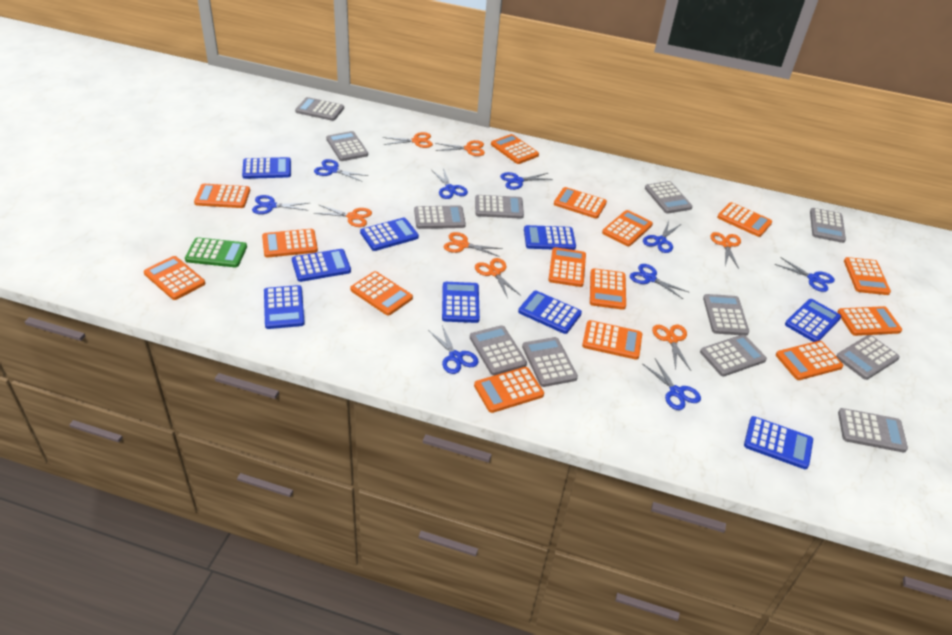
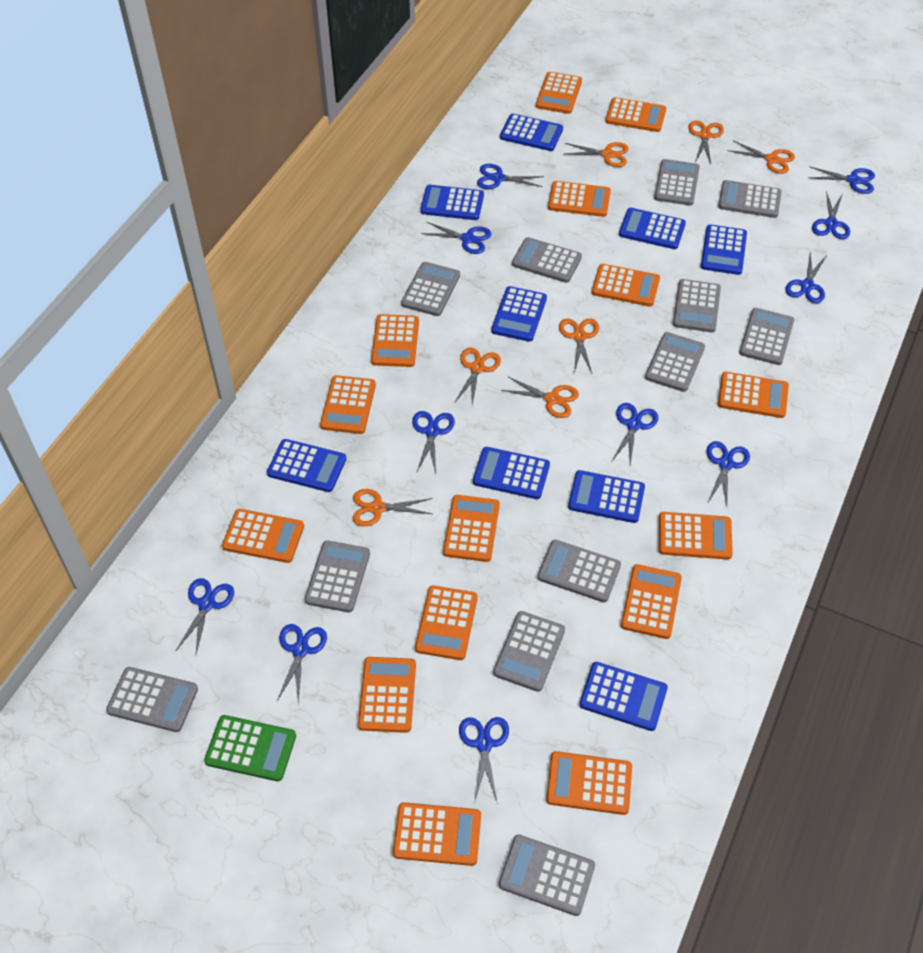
blue scissors: 9 -> 11

